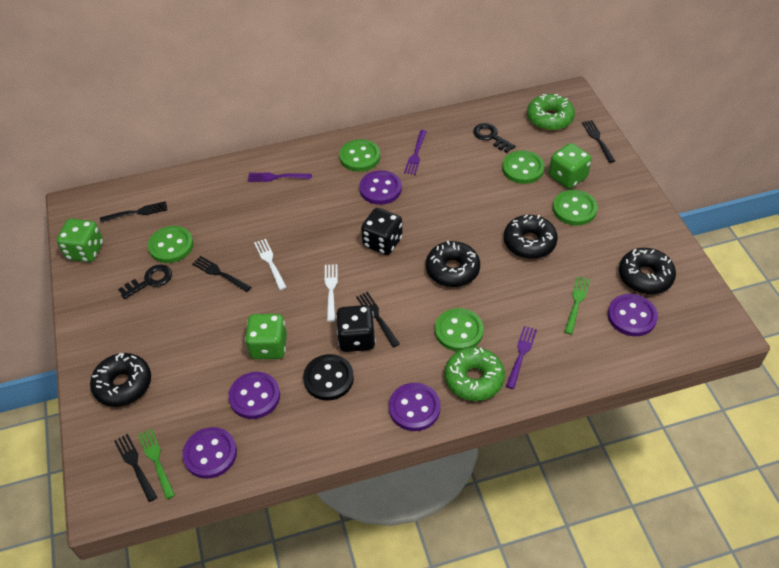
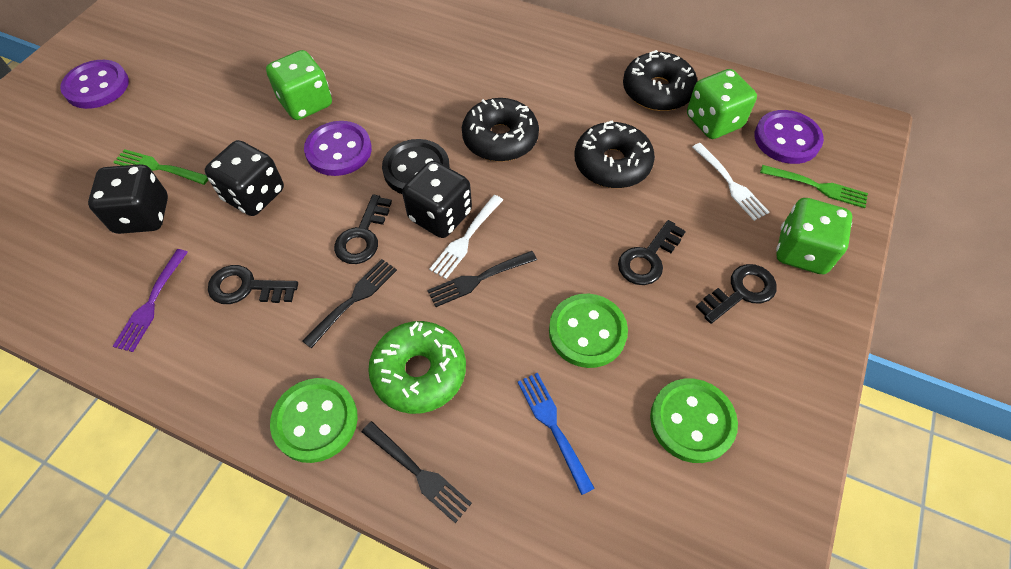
black dice: 2 -> 3
black donut: 4 -> 3
black fork: 5 -> 3
black key: 2 -> 4
blue fork: 0 -> 1
green button: 5 -> 3
green donut: 2 -> 1
purple button: 5 -> 3
purple fork: 3 -> 1

